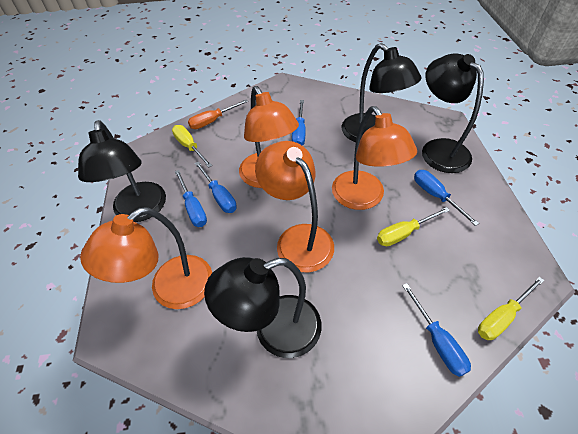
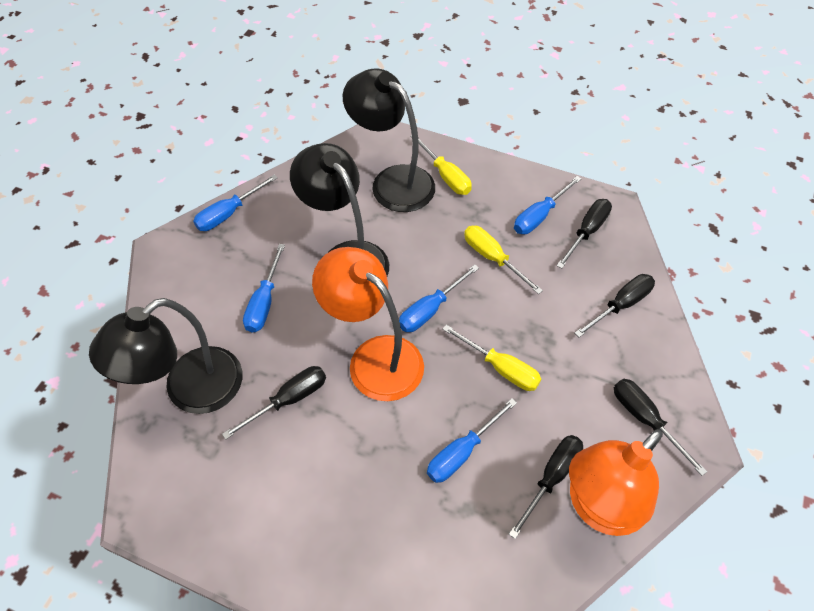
black lamp: 4 -> 3
black screwdriver: 0 -> 5
orange lamp: 4 -> 2
orange screwdriver: 1 -> 0

